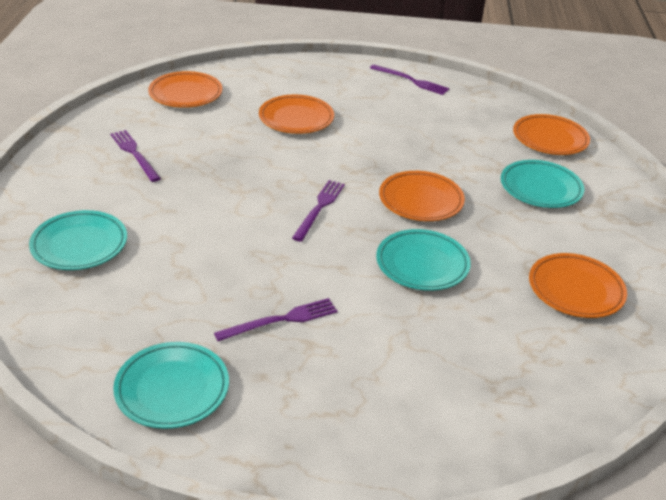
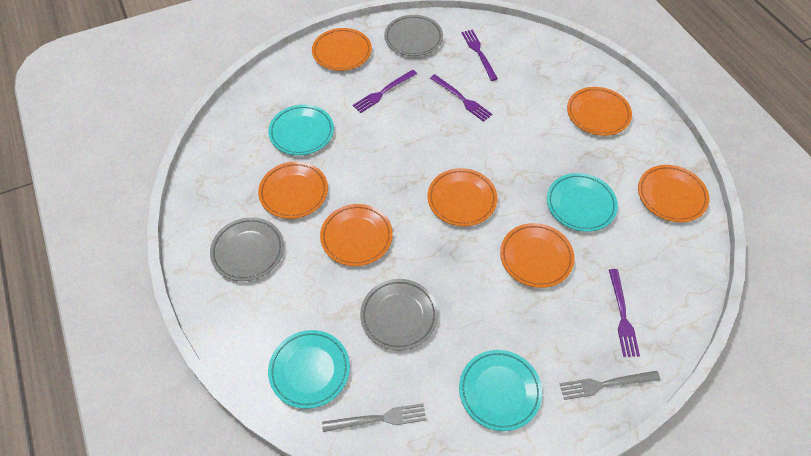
grey fork: 0 -> 2
grey plate: 0 -> 3
orange plate: 5 -> 7

